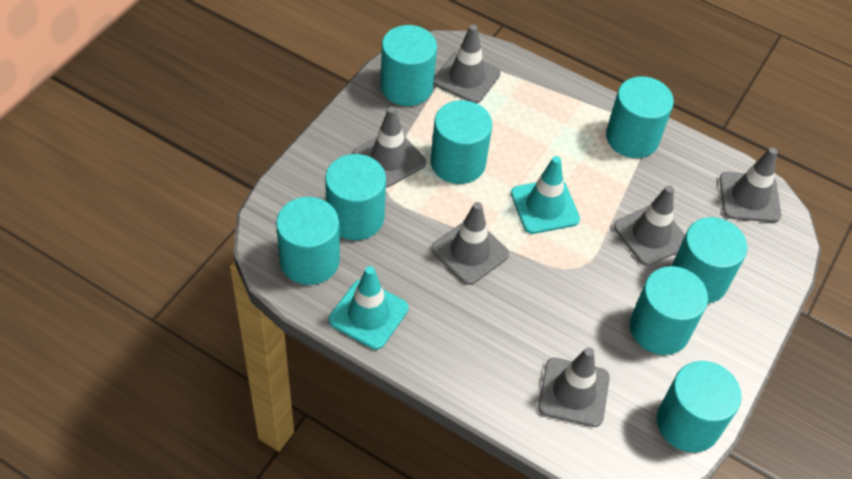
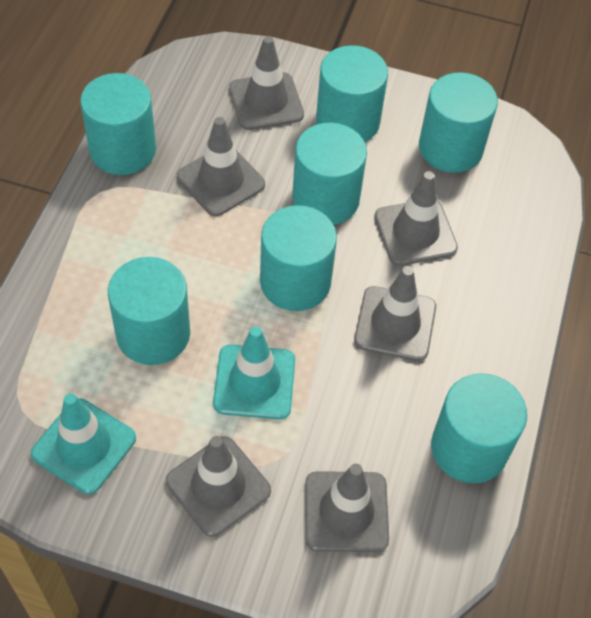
turquoise cylinder: 8 -> 7

